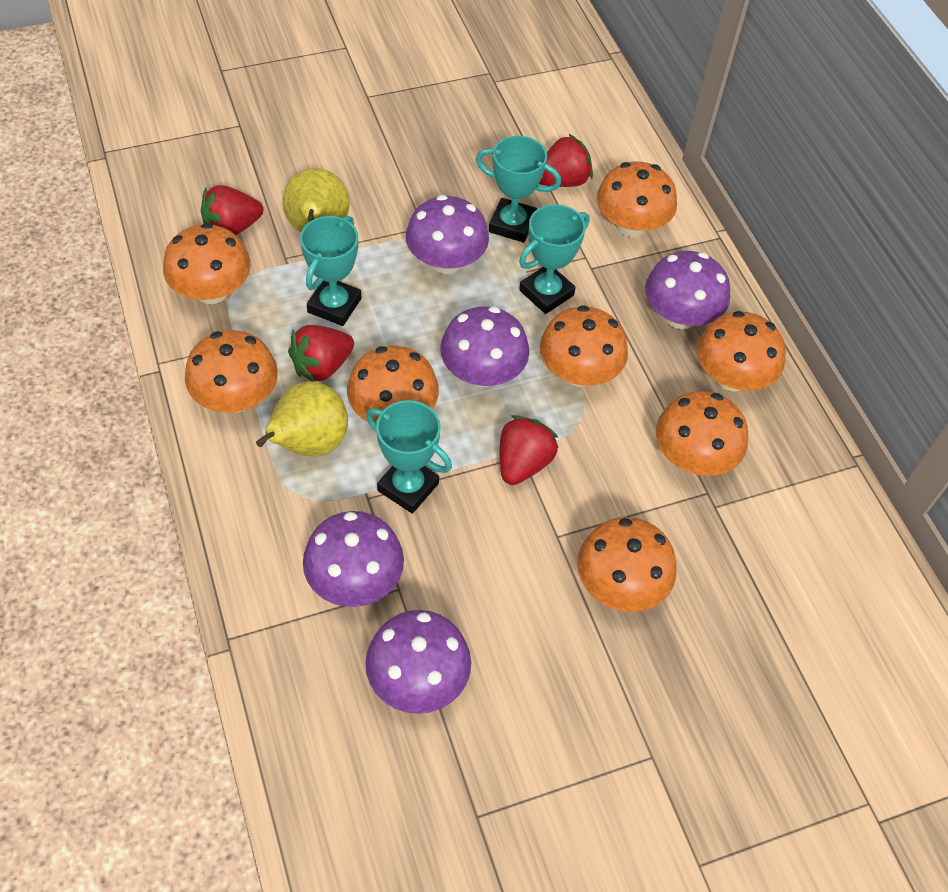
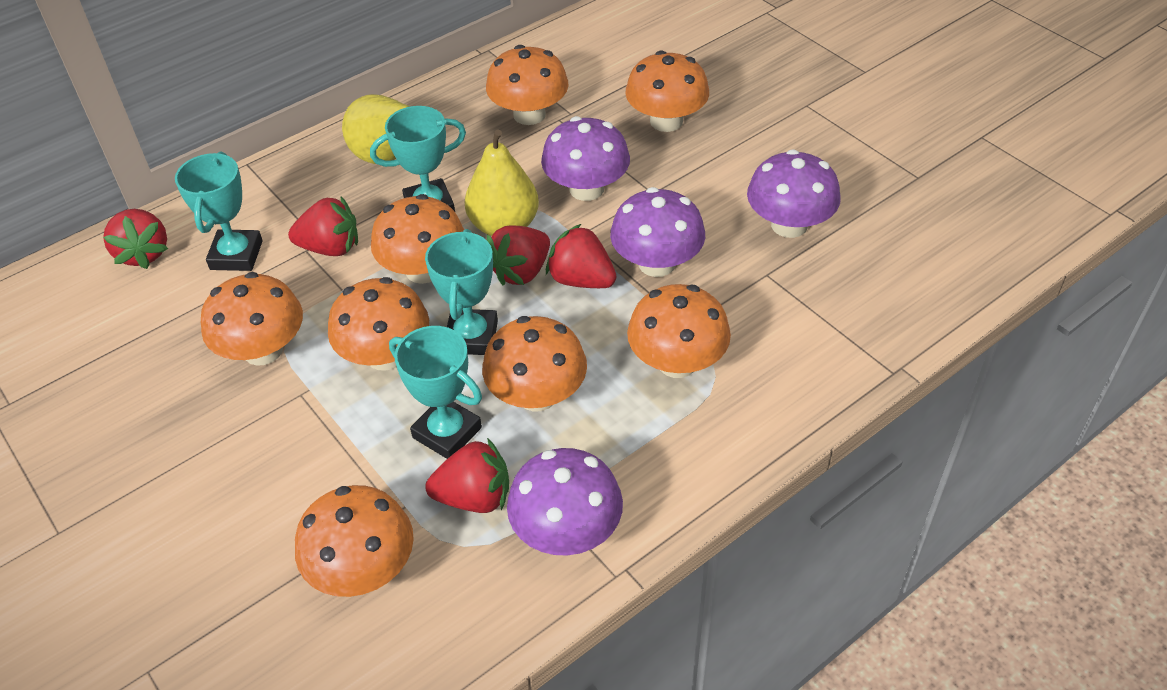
purple mushroom: 5 -> 4
red strawberry: 4 -> 5

